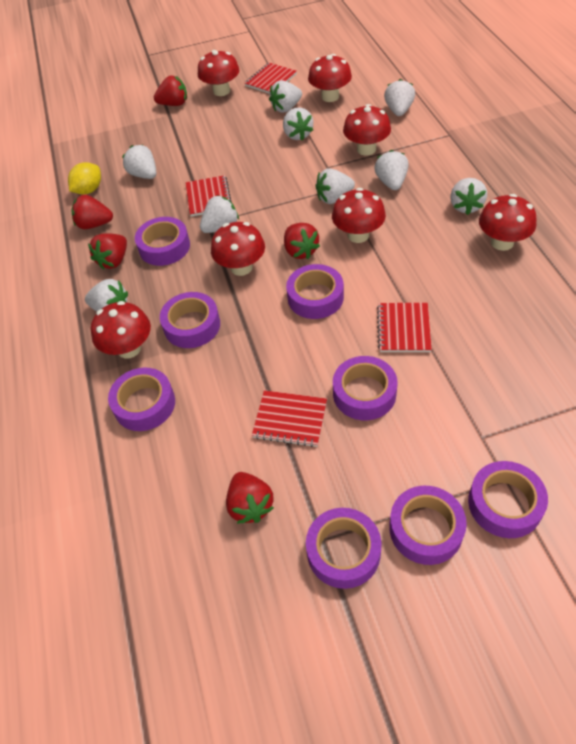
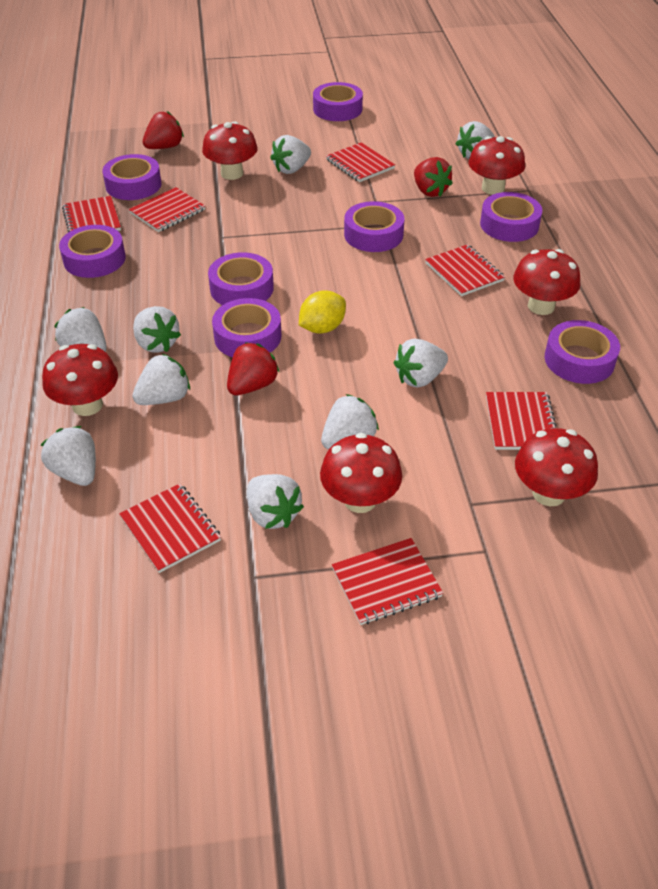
red mushroom: 7 -> 6
red notebook: 4 -> 7
red strawberry: 5 -> 3

